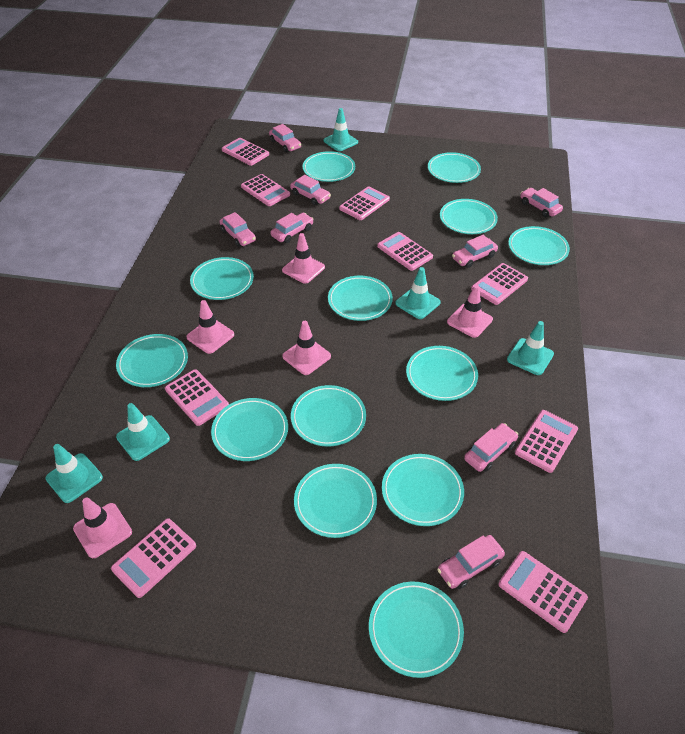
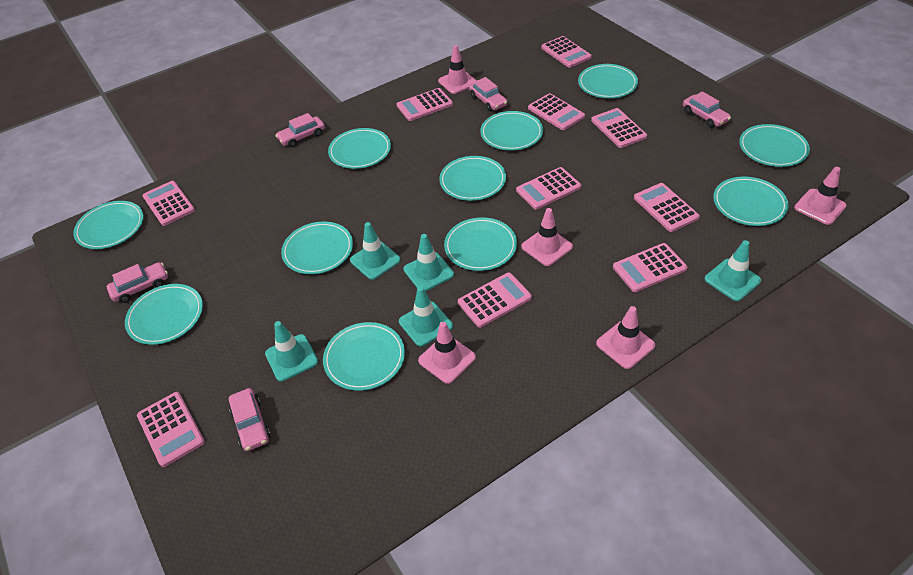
pink calculator: 9 -> 10
pink car: 8 -> 5
turquoise plate: 13 -> 11

